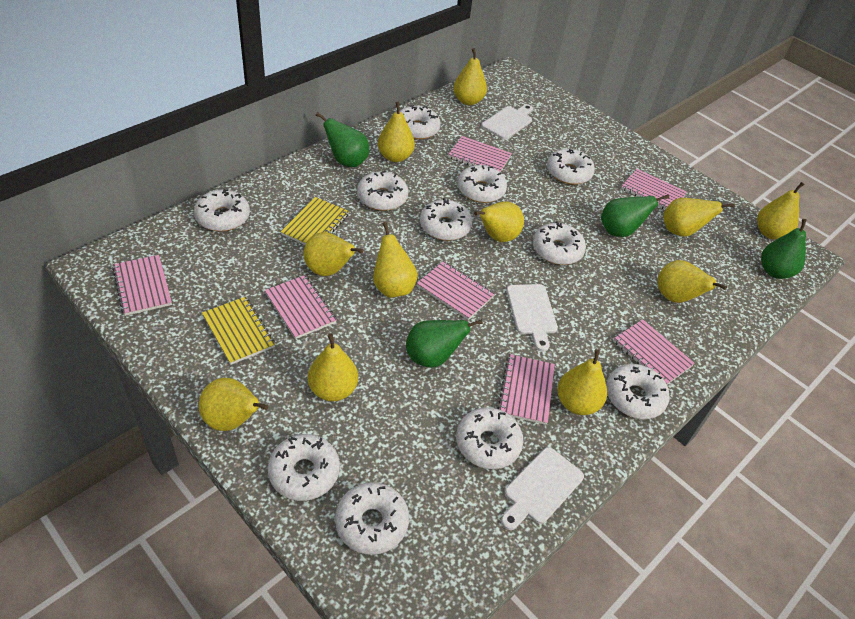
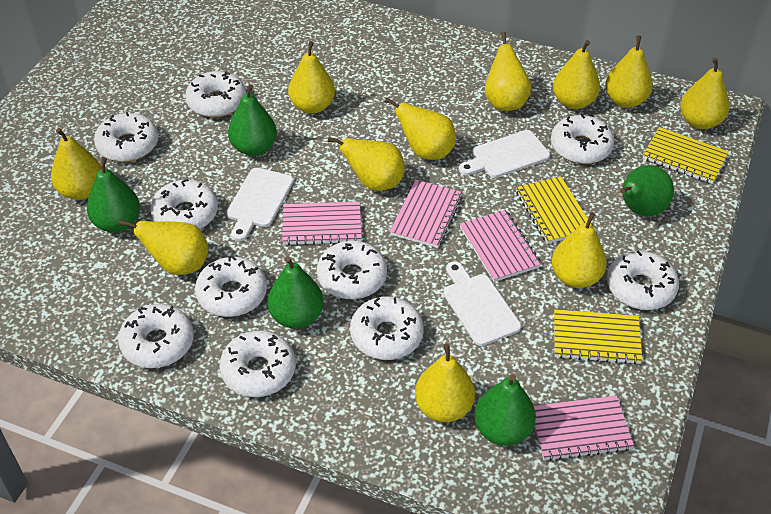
green pear: 4 -> 5
pink notebook: 7 -> 4
white donut: 11 -> 10
yellow notebook: 2 -> 3

